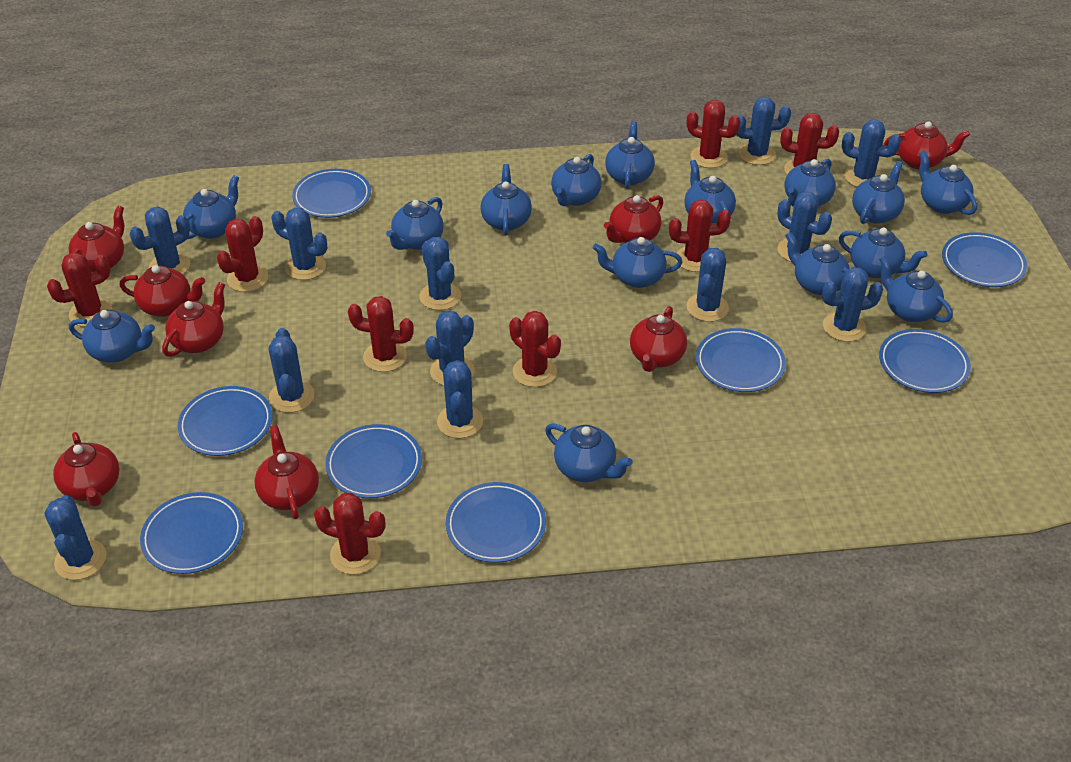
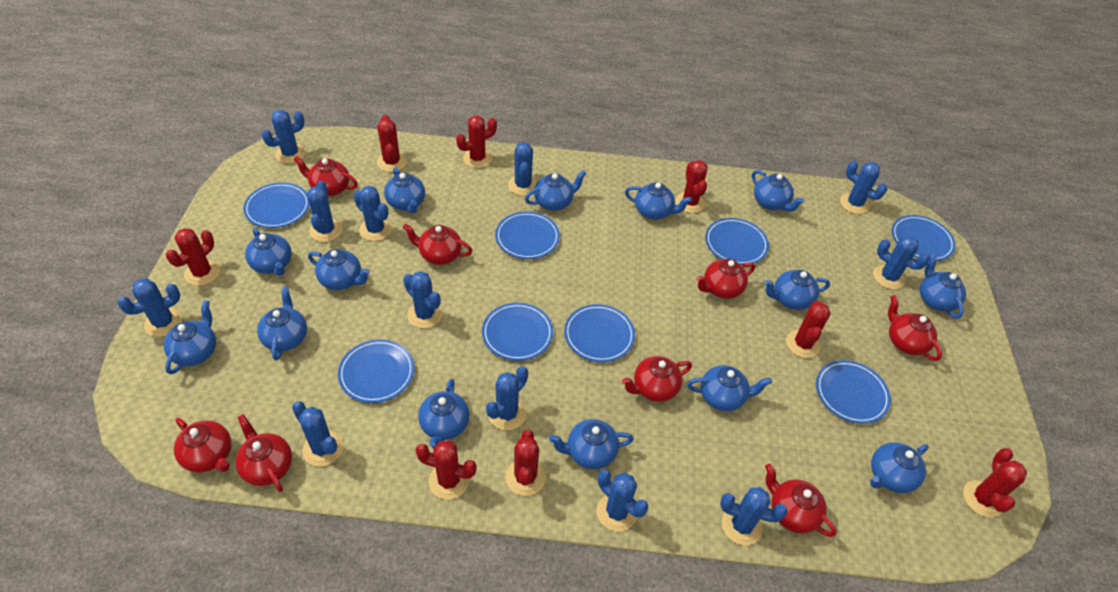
blue teapot: 15 -> 14

